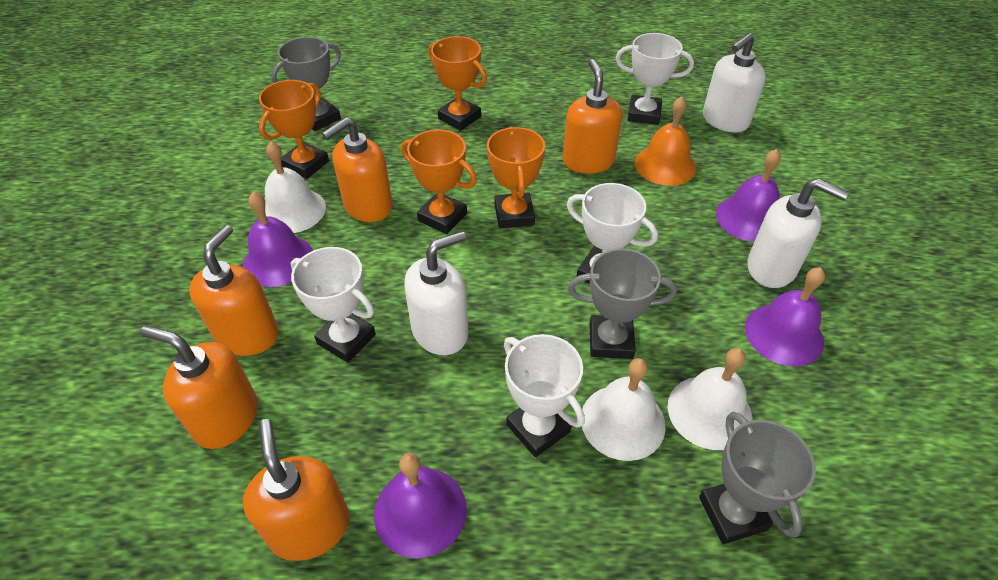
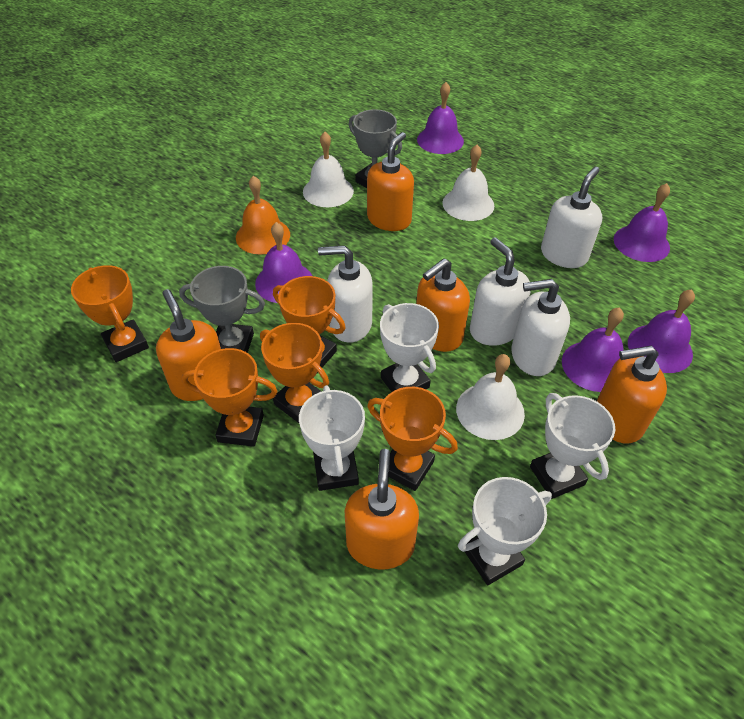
grey trophy: 3 -> 2
orange trophy: 4 -> 5
purple bell: 4 -> 5
white soap dispenser: 3 -> 4

